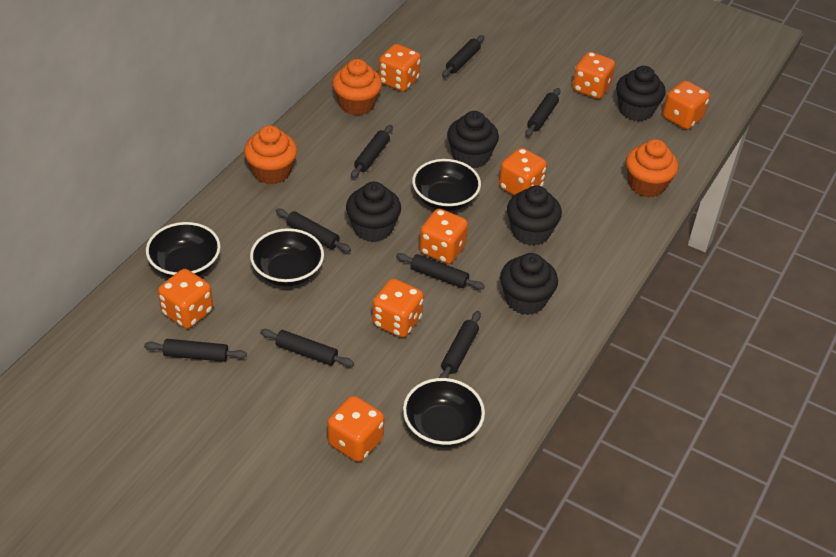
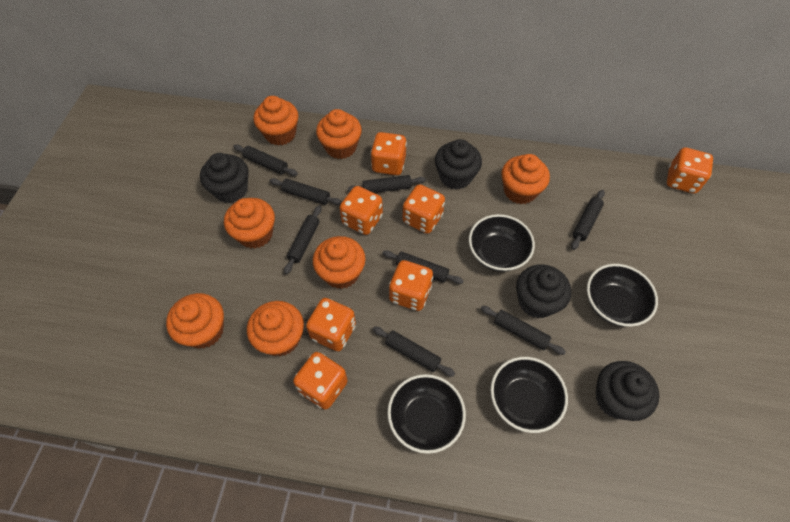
black cupcake: 5 -> 4
orange cupcake: 3 -> 7
orange dice: 8 -> 7

